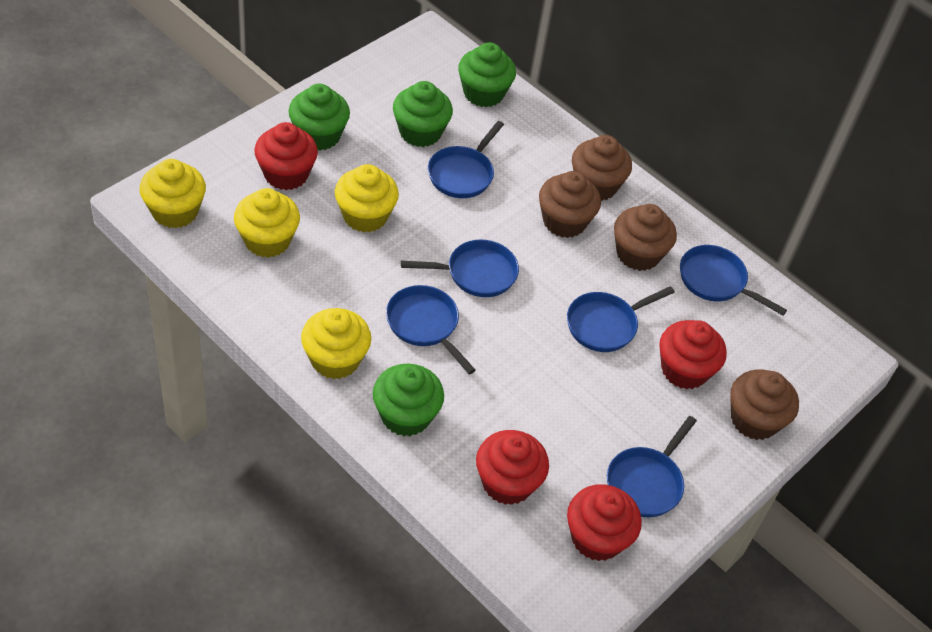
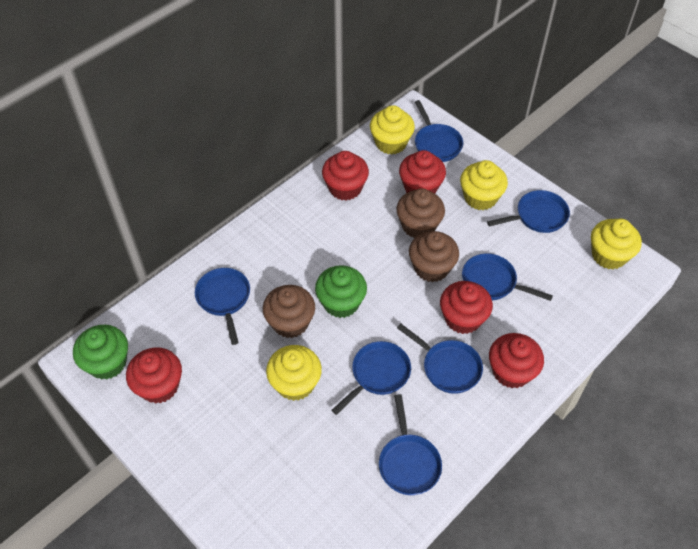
blue pan: 6 -> 7
brown cupcake: 4 -> 3
green cupcake: 4 -> 2
red cupcake: 4 -> 5

